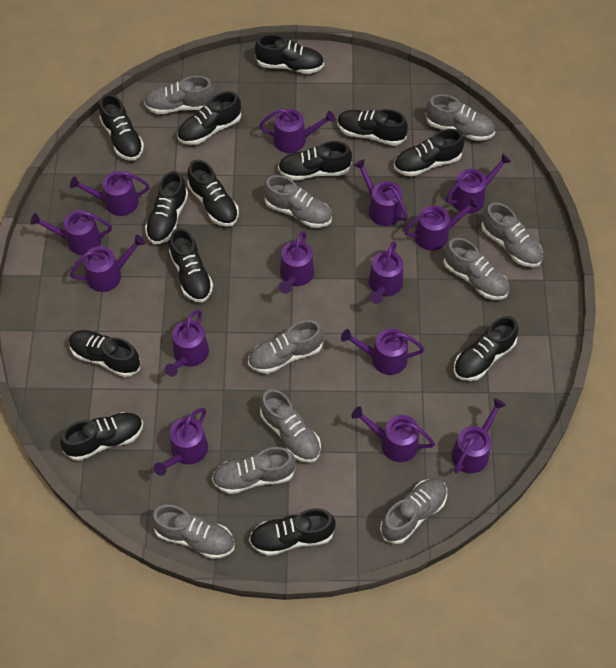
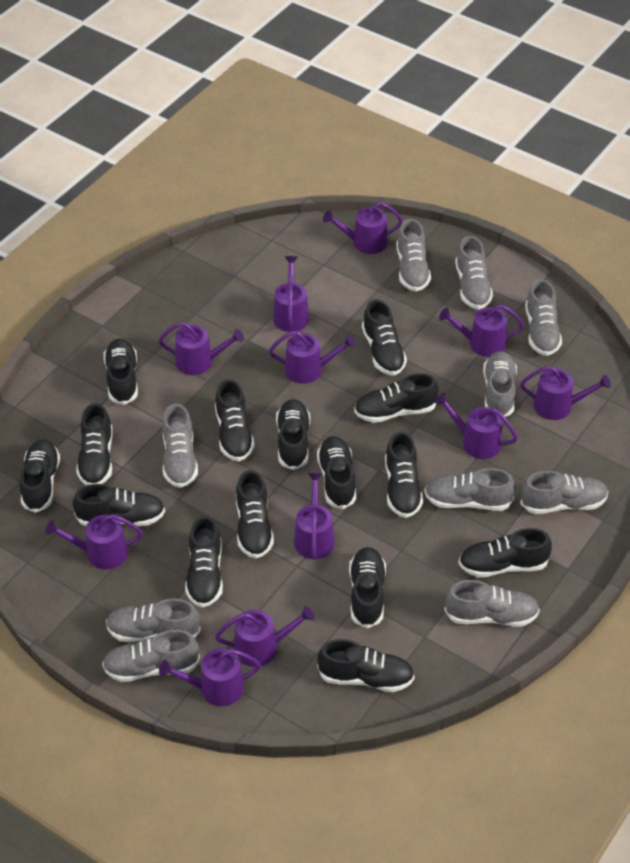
black shoe: 13 -> 15
purple watering can: 14 -> 11

